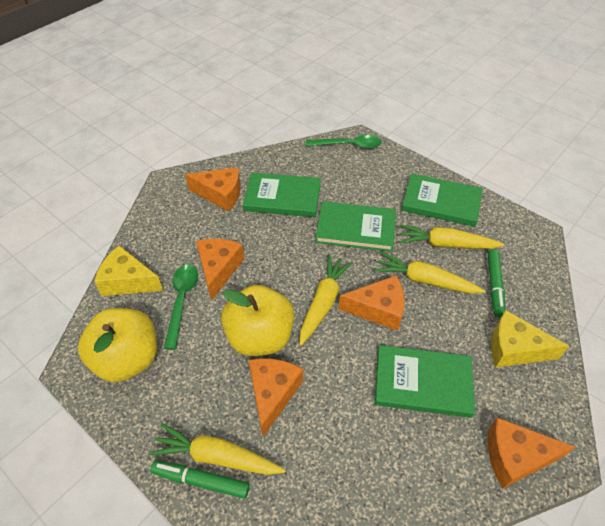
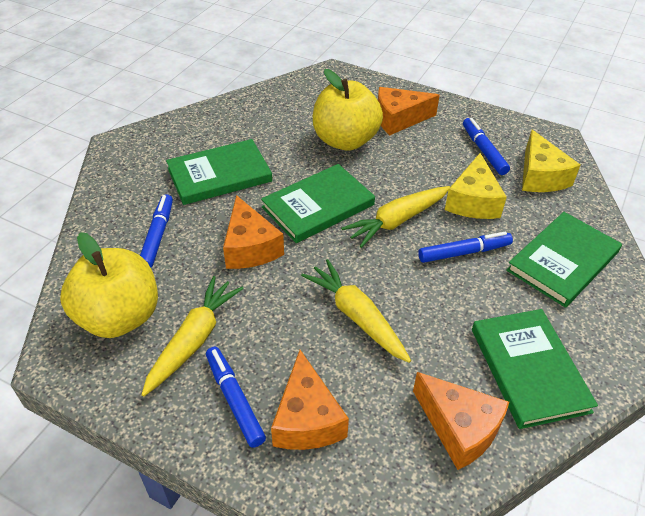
blue marker: 0 -> 4
green marker: 2 -> 0
green spoon: 2 -> 0
orange cheese: 5 -> 4
yellow carrot: 4 -> 3

